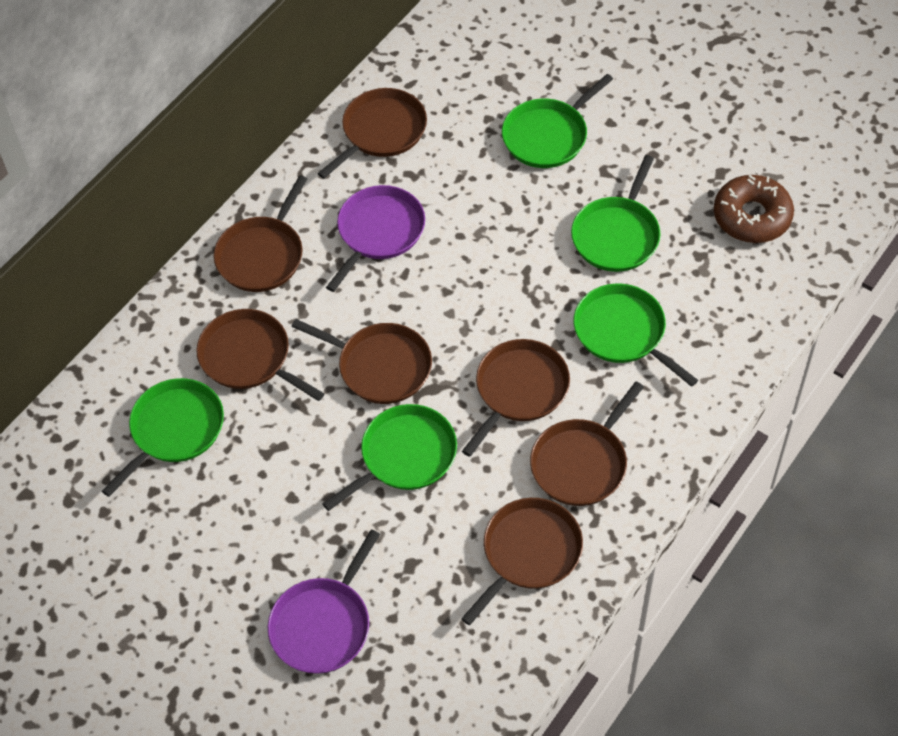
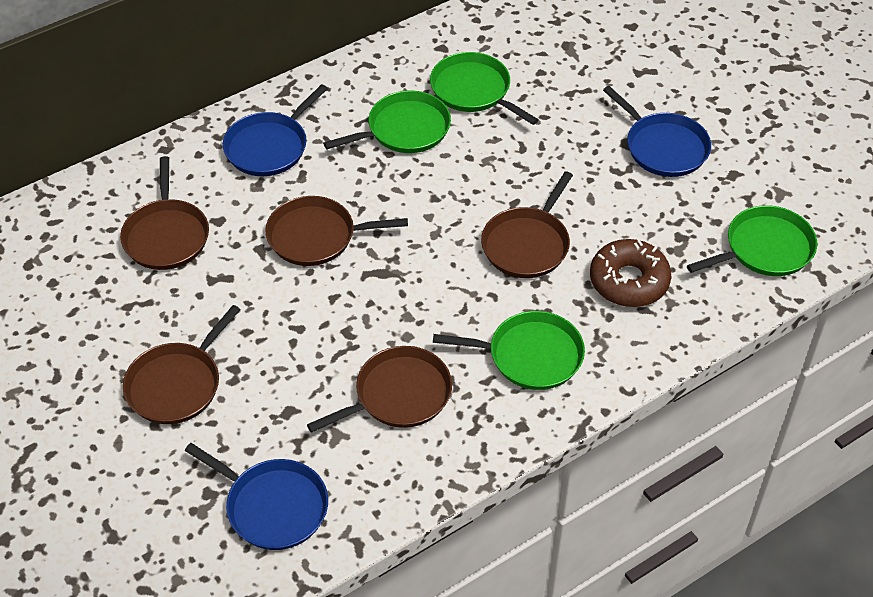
blue pan: 0 -> 3
brown pan: 7 -> 5
green pan: 5 -> 4
purple pan: 2 -> 0

